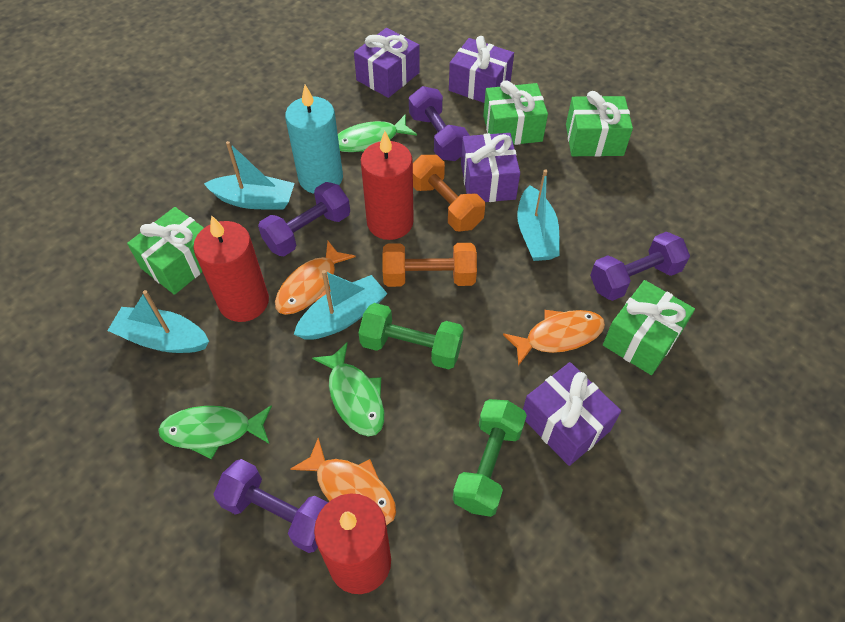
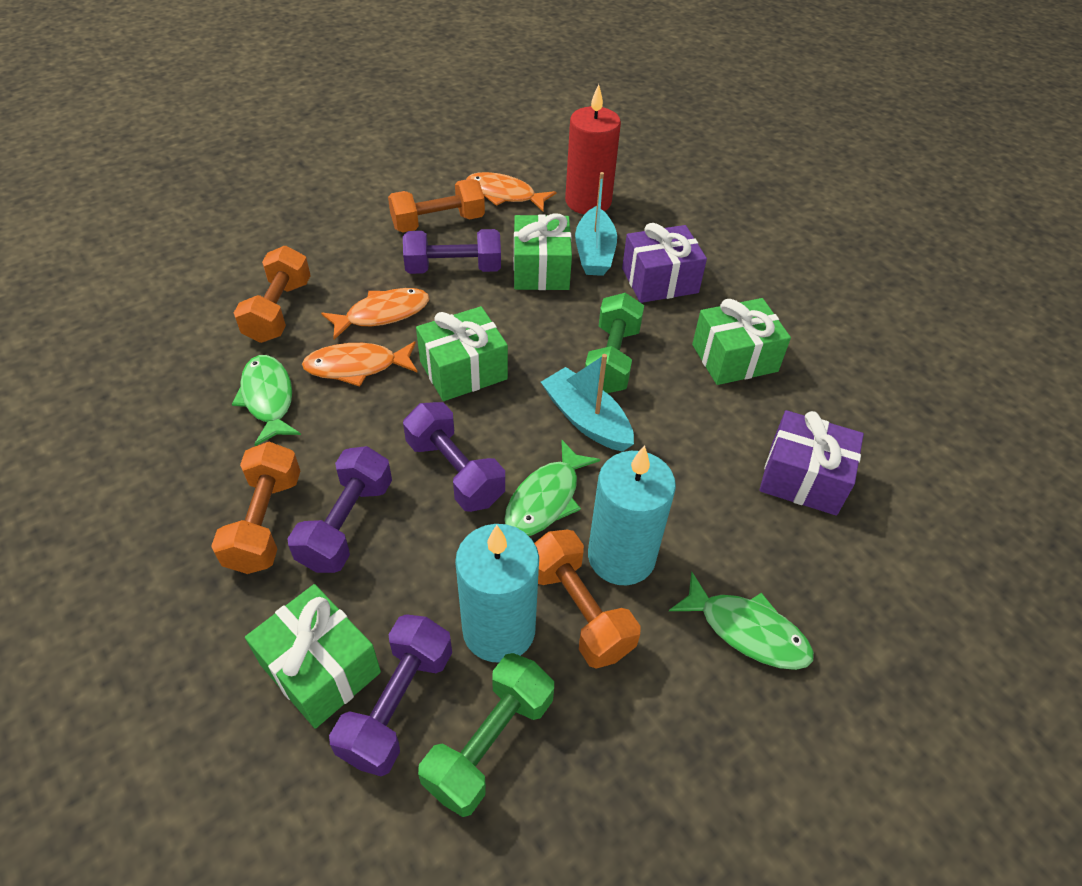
orange dumbbell: 2 -> 4
purple gift: 4 -> 2
red candle: 3 -> 1
turquoise boat: 4 -> 2
turquoise candle: 1 -> 2

